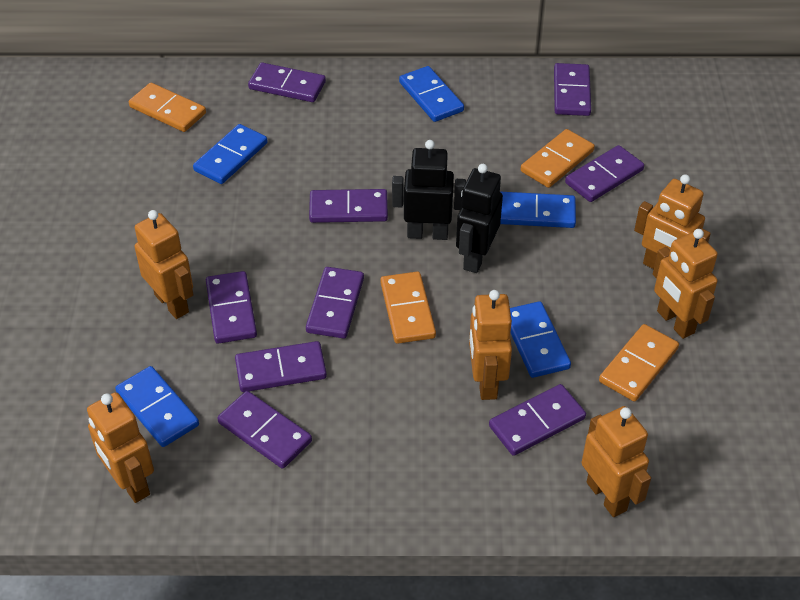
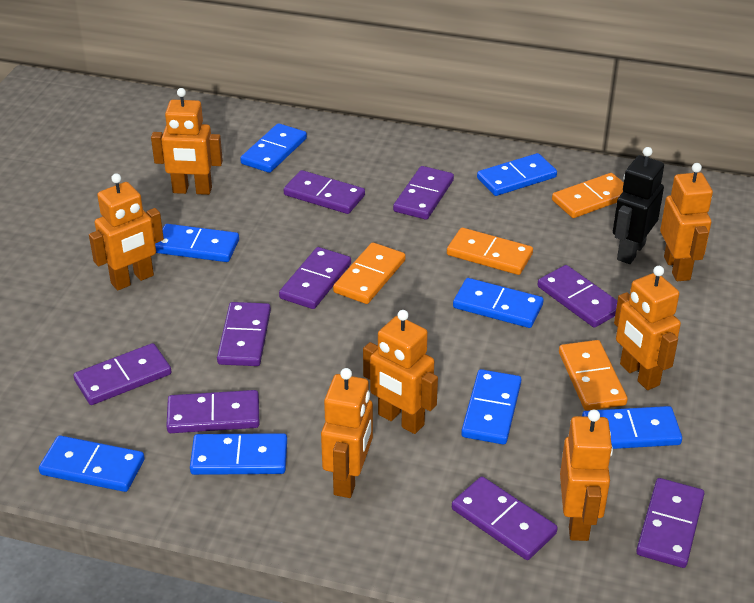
black robot: 2 -> 1
blue domino: 5 -> 8
orange robot: 6 -> 7

